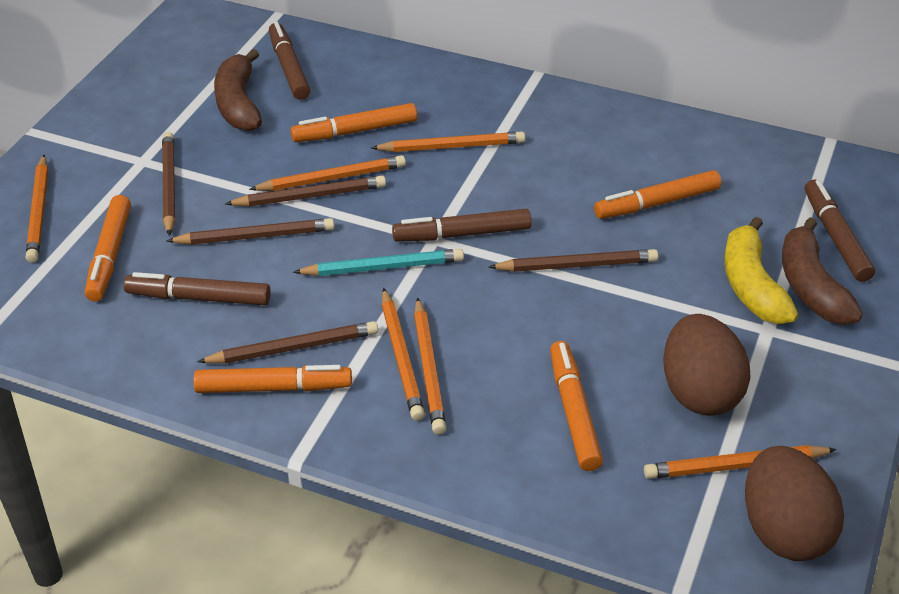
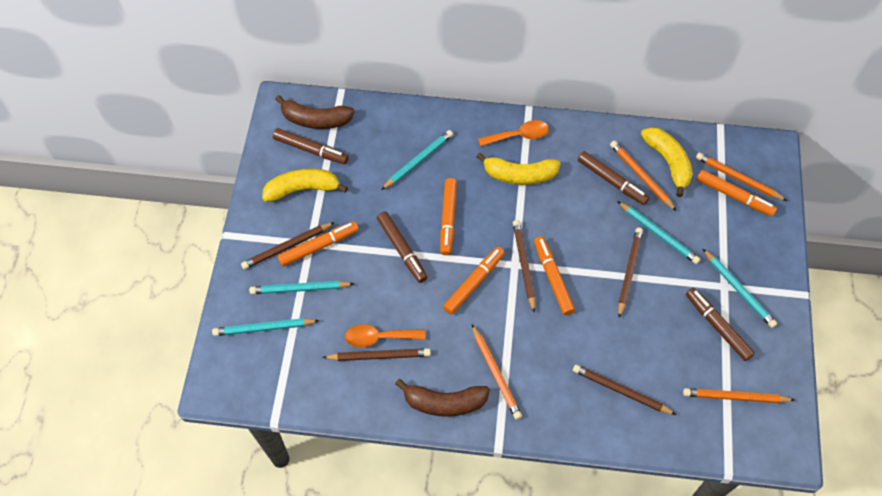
brown egg: 2 -> 0
orange pencil: 6 -> 4
orange spoon: 0 -> 2
turquoise pencil: 1 -> 5
yellow banana: 1 -> 3

